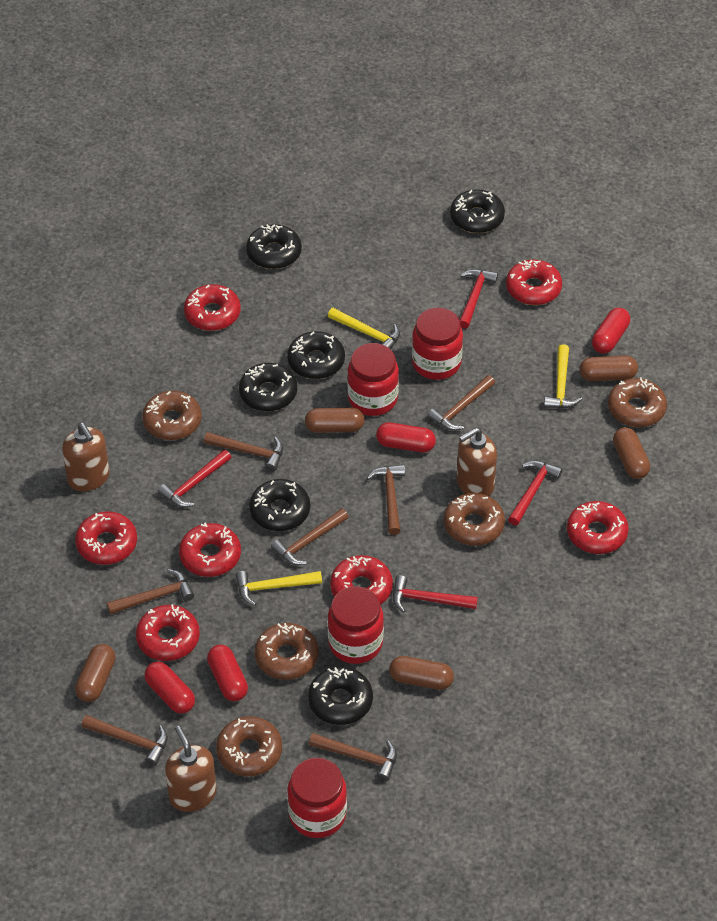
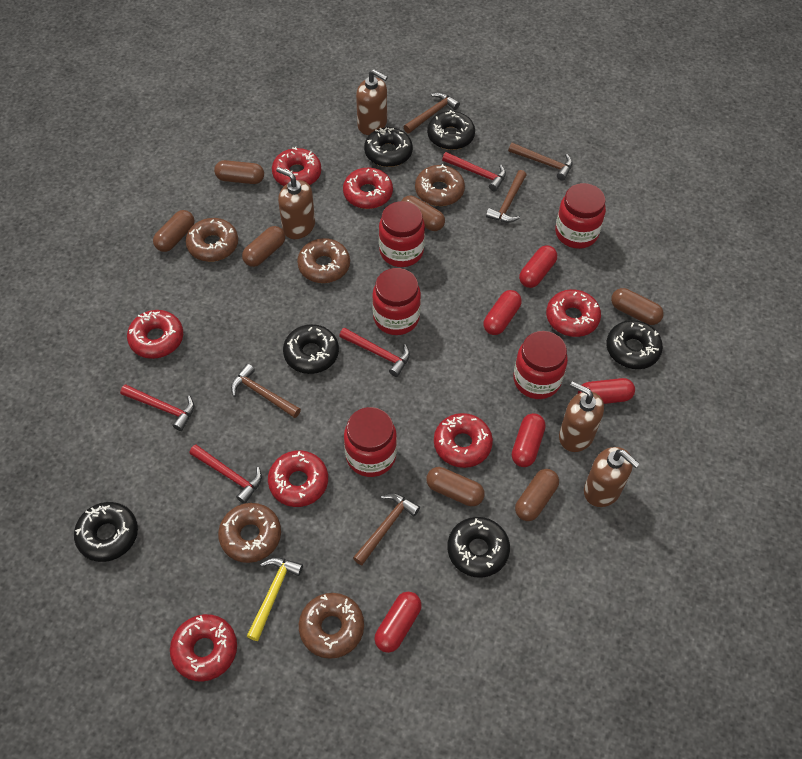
brown capsule: 5 -> 7
brown hammer: 7 -> 5
brown soap dispenser: 3 -> 4
red capsule: 4 -> 5
red jar: 4 -> 5
yellow hammer: 3 -> 1

